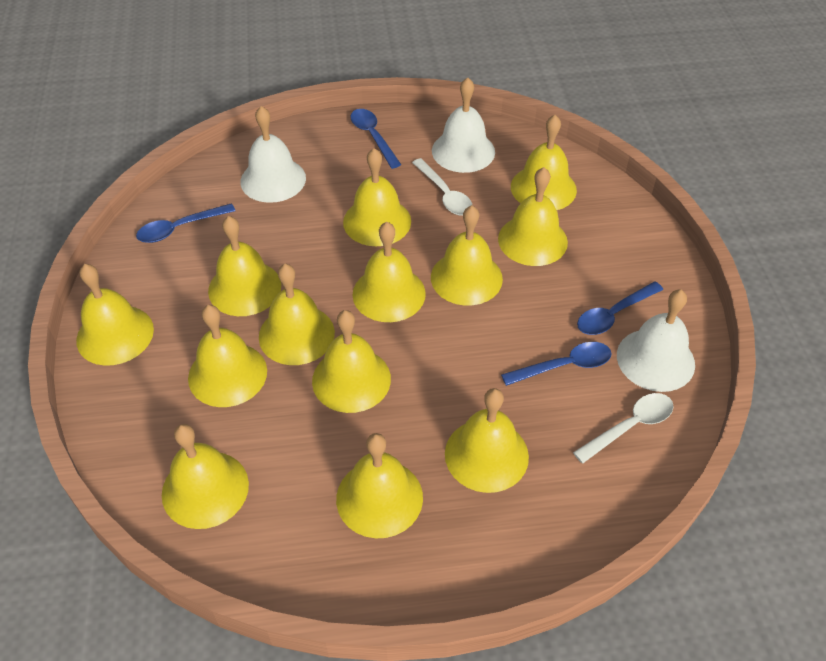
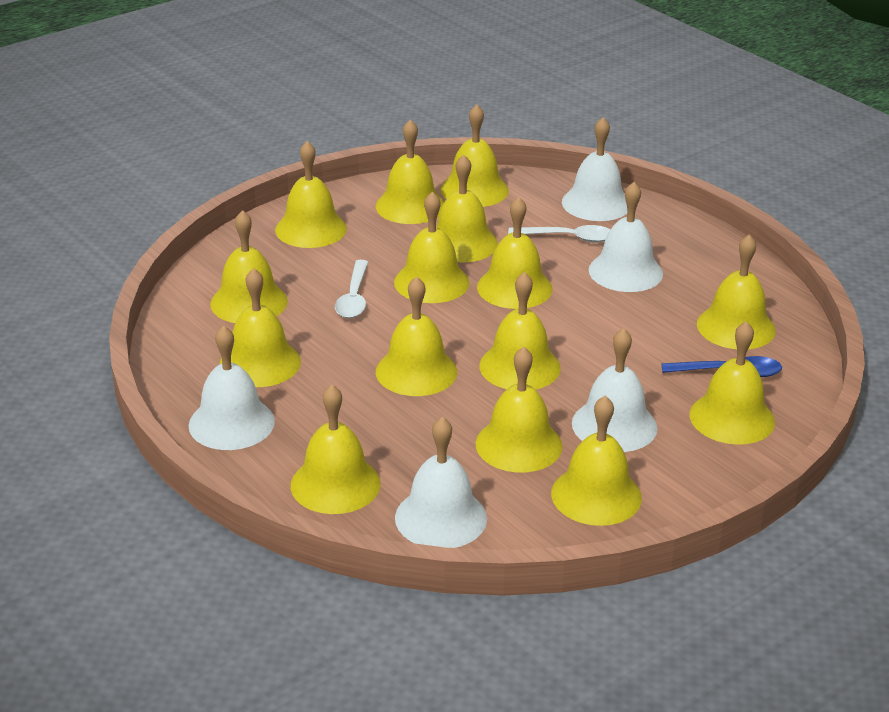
blue spoon: 4 -> 1
white bell: 3 -> 5
yellow bell: 13 -> 15

